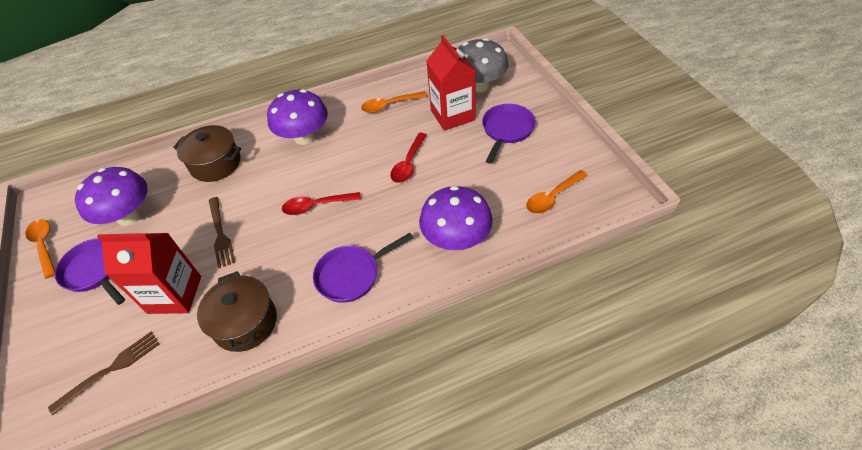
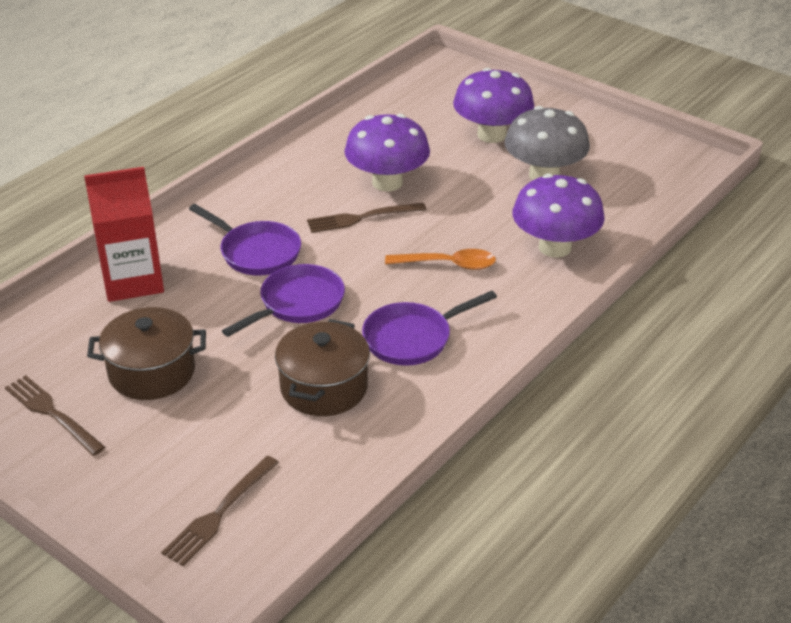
brown fork: 2 -> 3
orange spoon: 3 -> 1
red carton: 2 -> 1
red spoon: 2 -> 0

